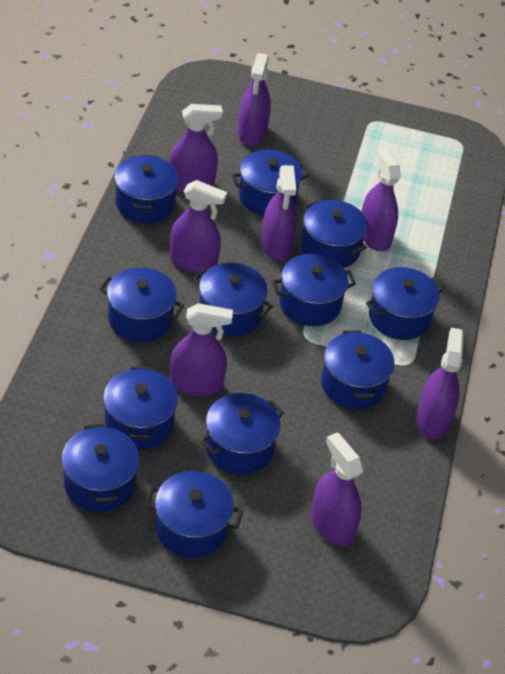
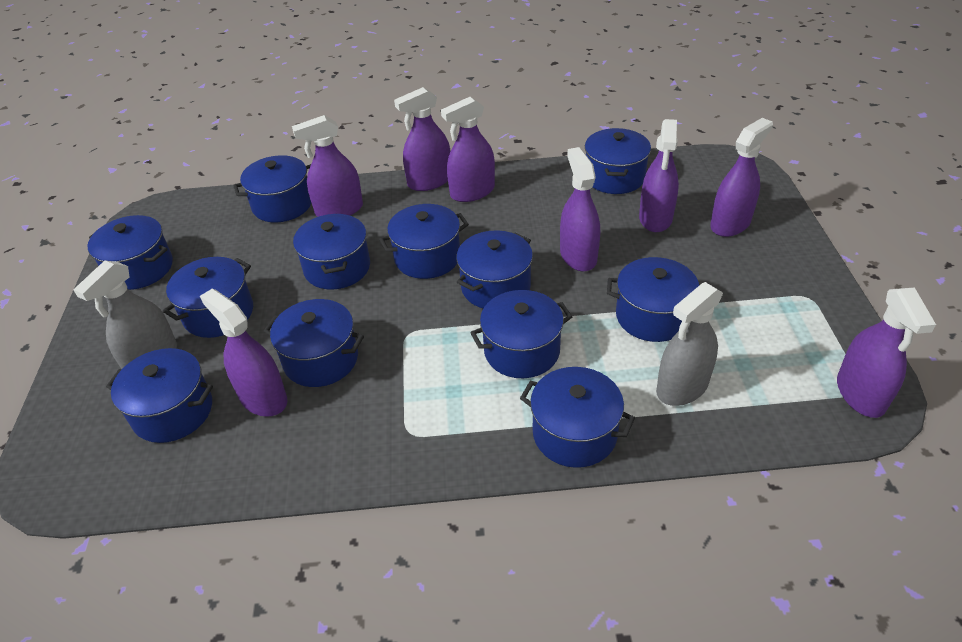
grey spray bottle: 0 -> 2

